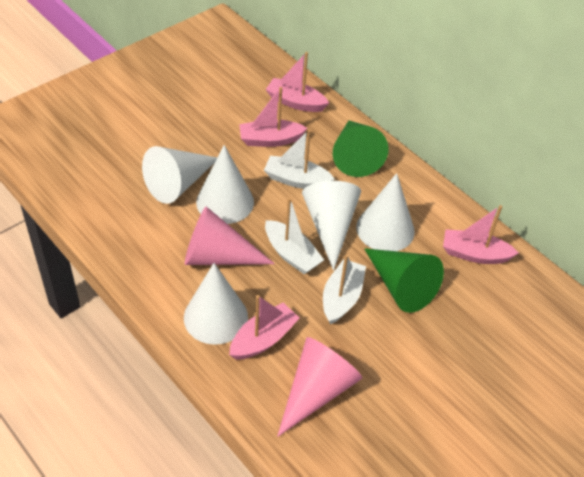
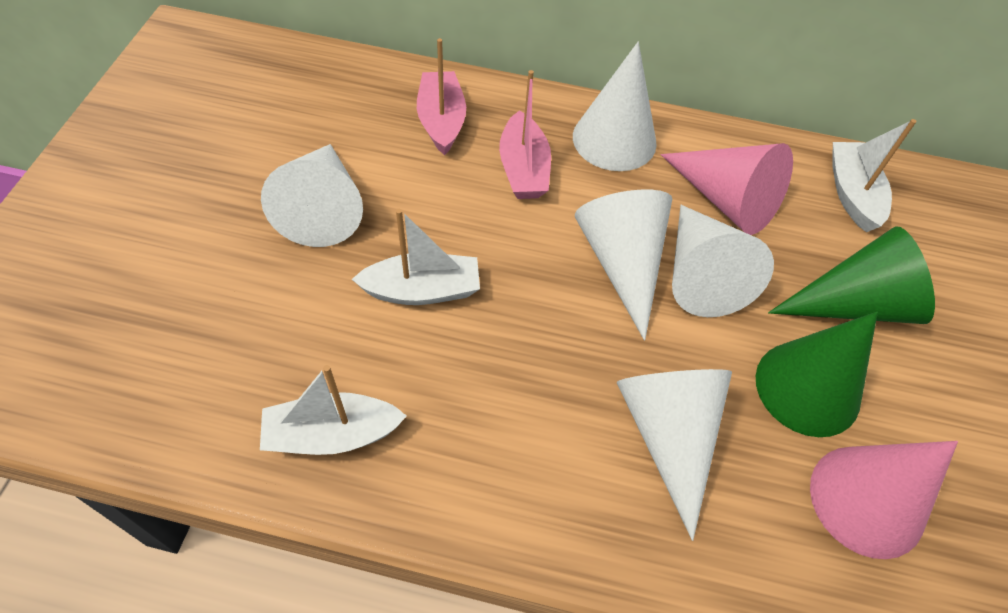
pink boat: 4 -> 2

